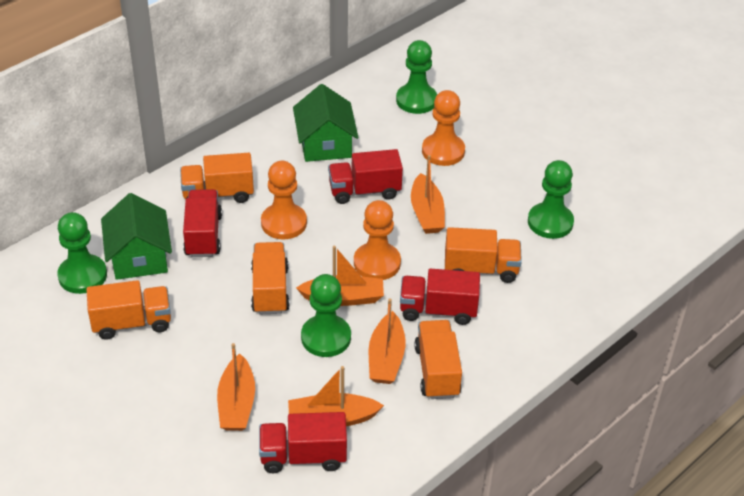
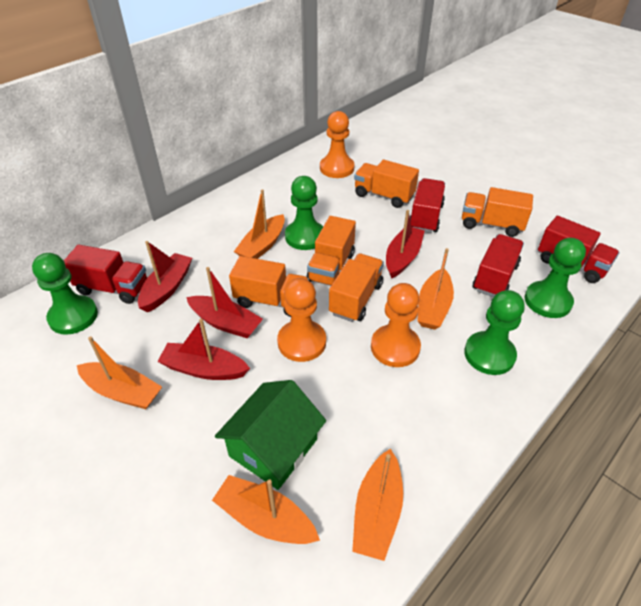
green house: 2 -> 1
red boat: 0 -> 4

